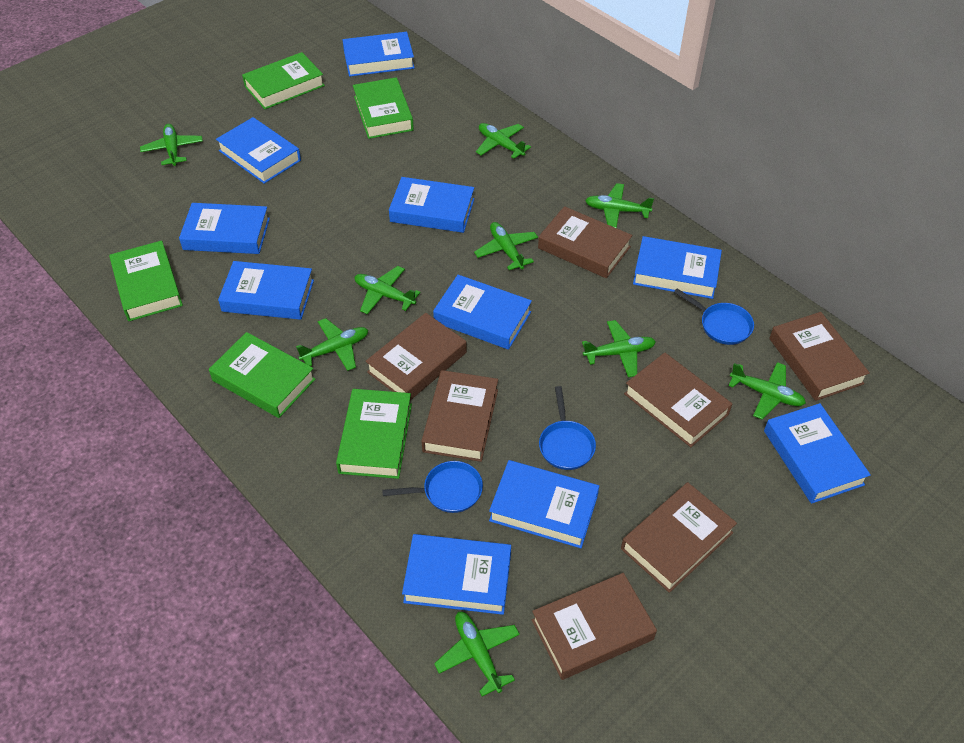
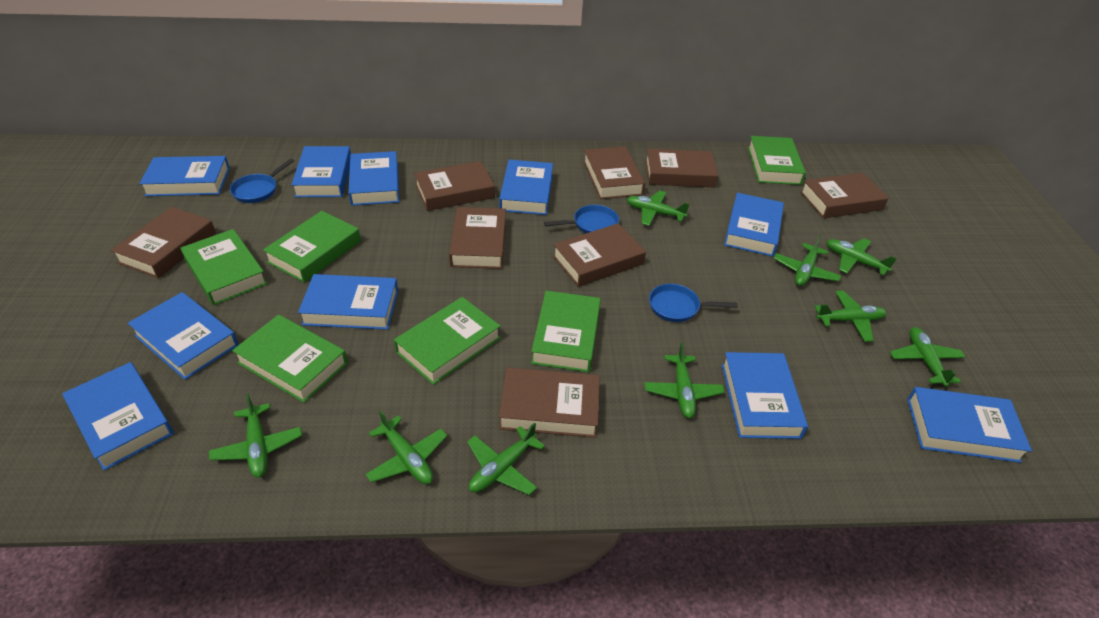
brown book: 7 -> 8
green book: 5 -> 6

